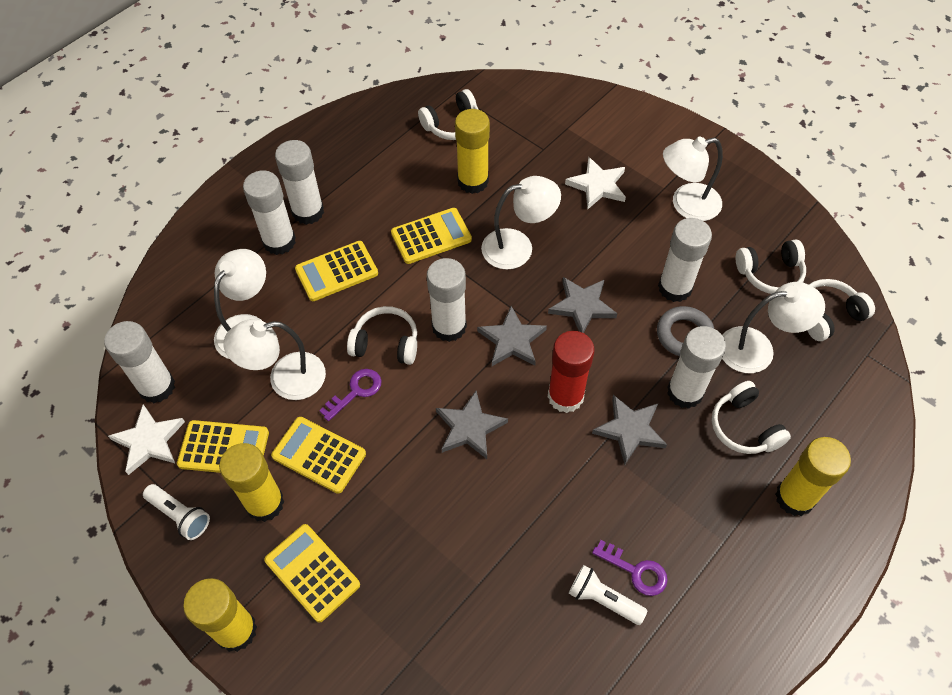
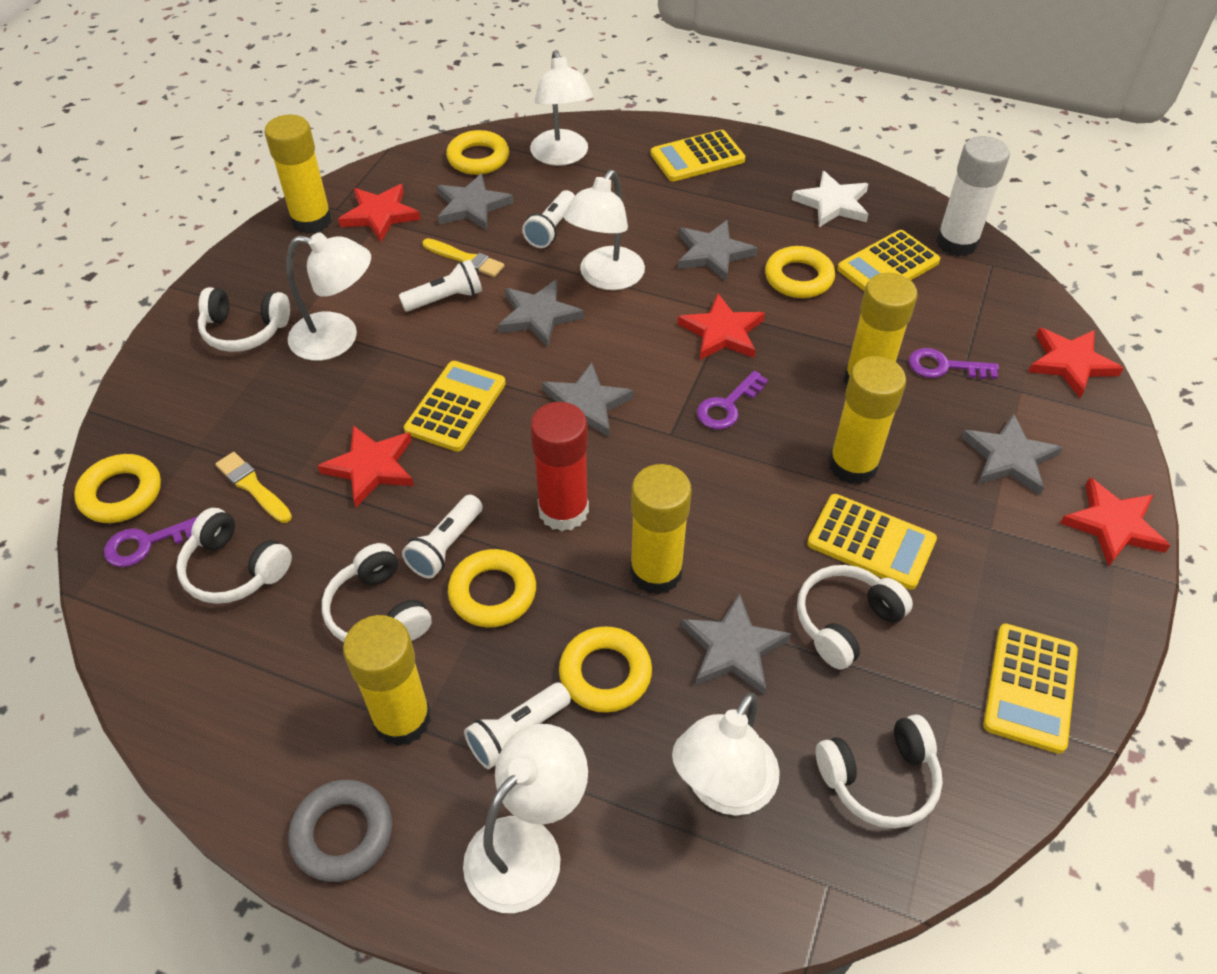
grey star: 4 -> 6
purple key: 2 -> 3
red star: 0 -> 5
white flashlight: 2 -> 4
white glue stick: 6 -> 1
white star: 2 -> 1
yellow brush: 0 -> 2
yellow glue stick: 4 -> 5
yellow ring: 0 -> 5

